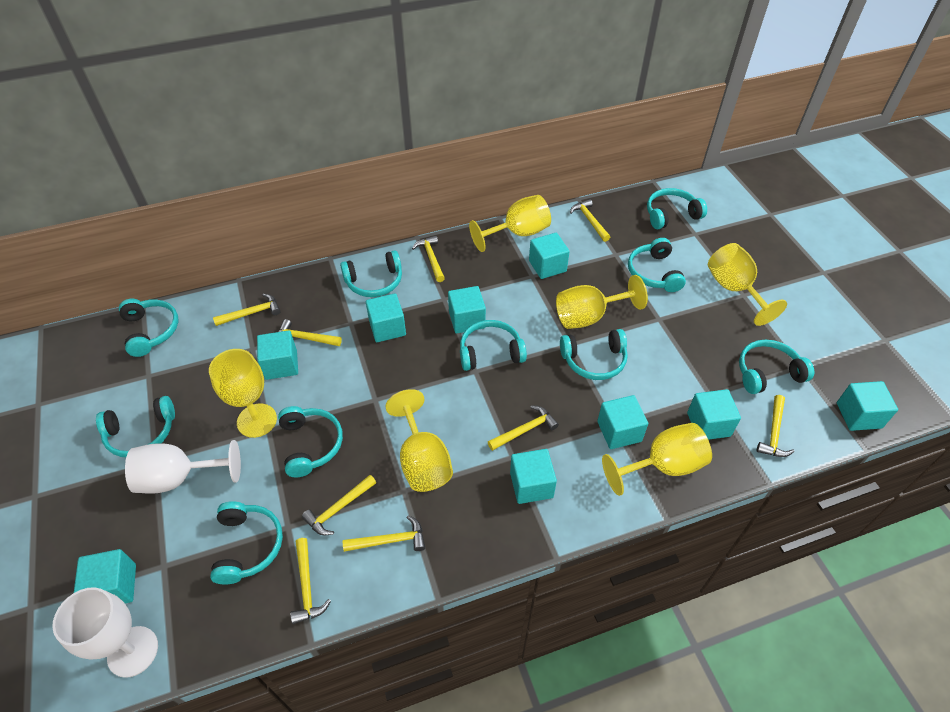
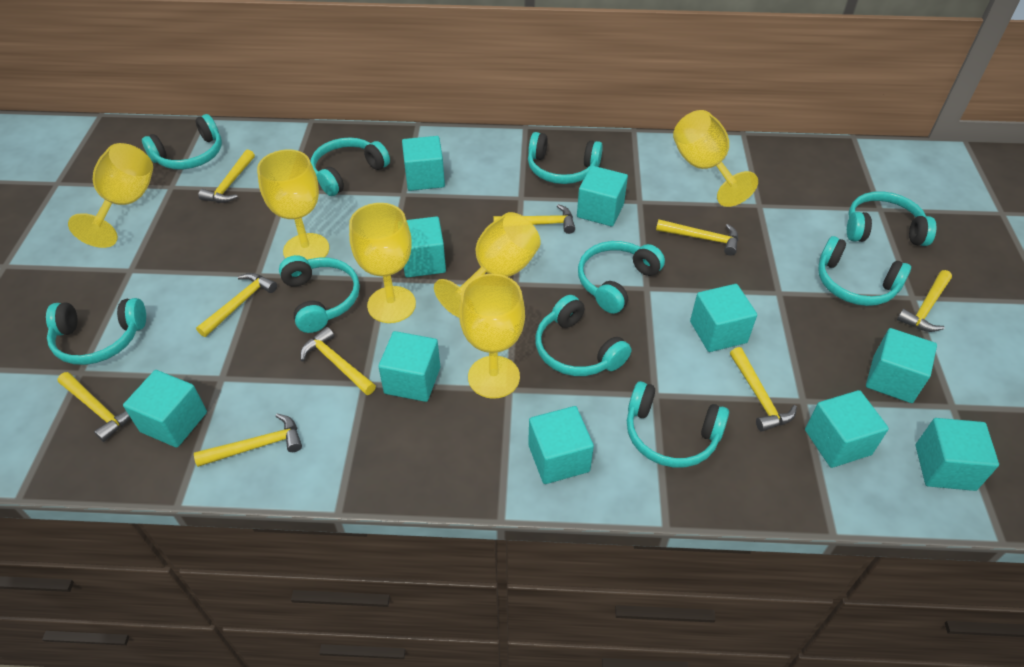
turquoise cube: 9 -> 10
white goblet: 2 -> 0

